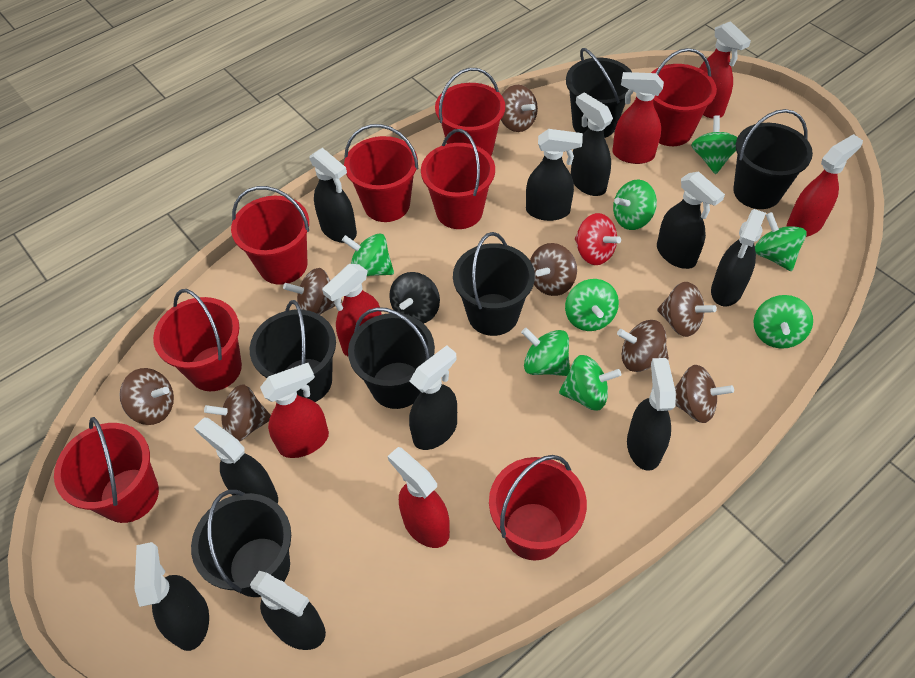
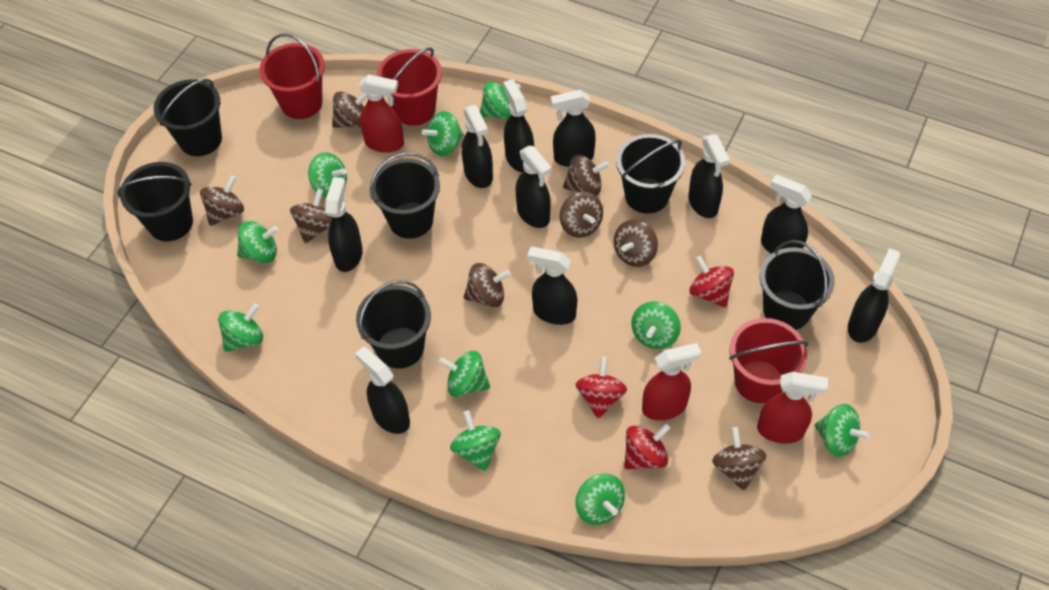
black spinning top: 1 -> 0
green spinning top: 8 -> 10
red bucket: 8 -> 3
red spinning top: 1 -> 3
red spray bottle: 6 -> 3

